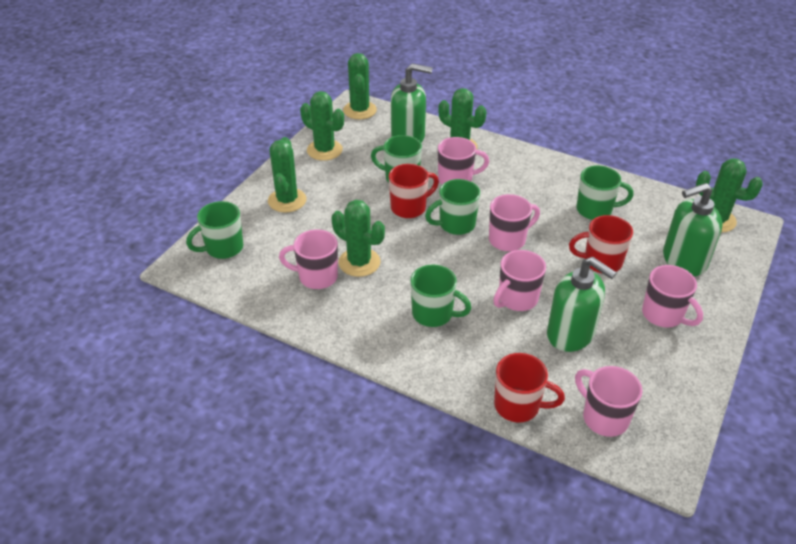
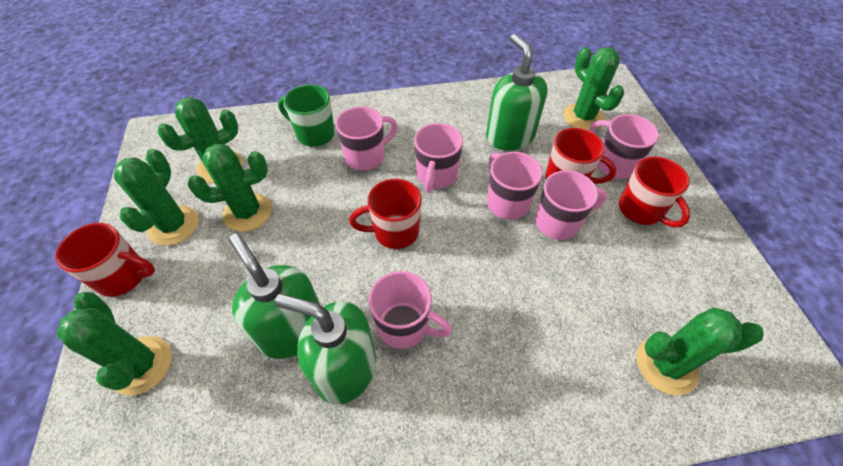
green mug: 5 -> 1
red mug: 3 -> 4

